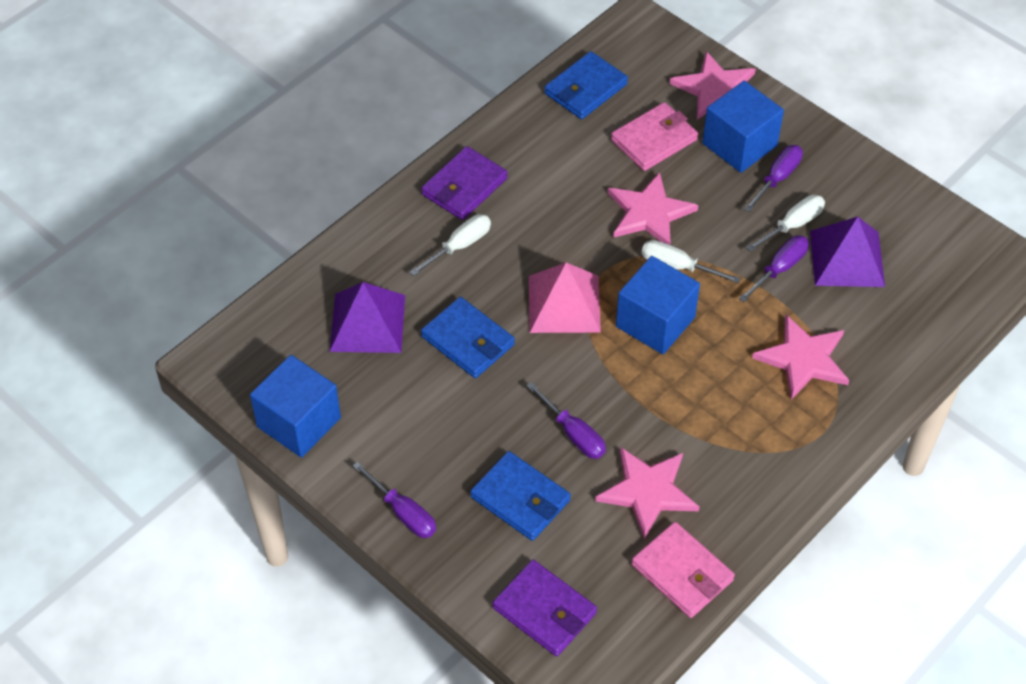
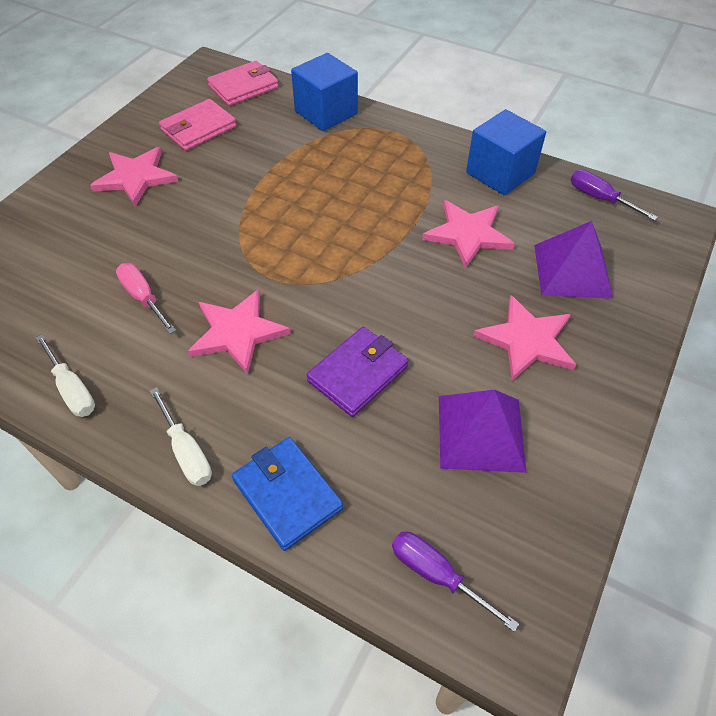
blue cube: 3 -> 2
blue wallet: 3 -> 1
pink pyramid: 1 -> 0
pink screwdriver: 0 -> 1
purple screwdriver: 4 -> 2
purple wallet: 2 -> 1
white screwdriver: 3 -> 2

